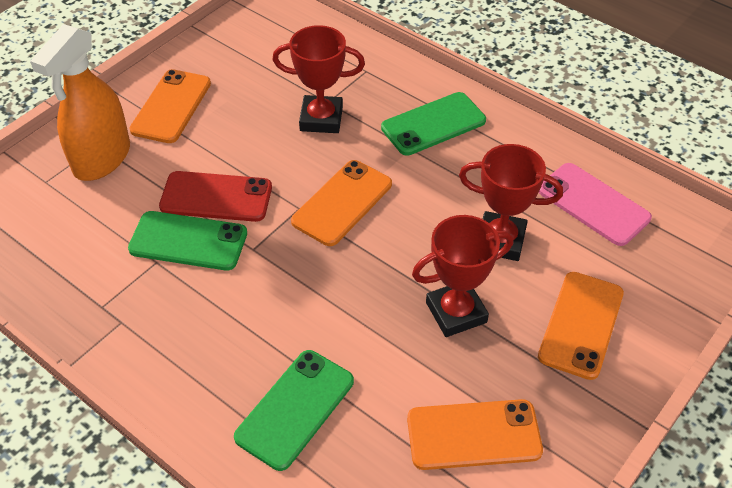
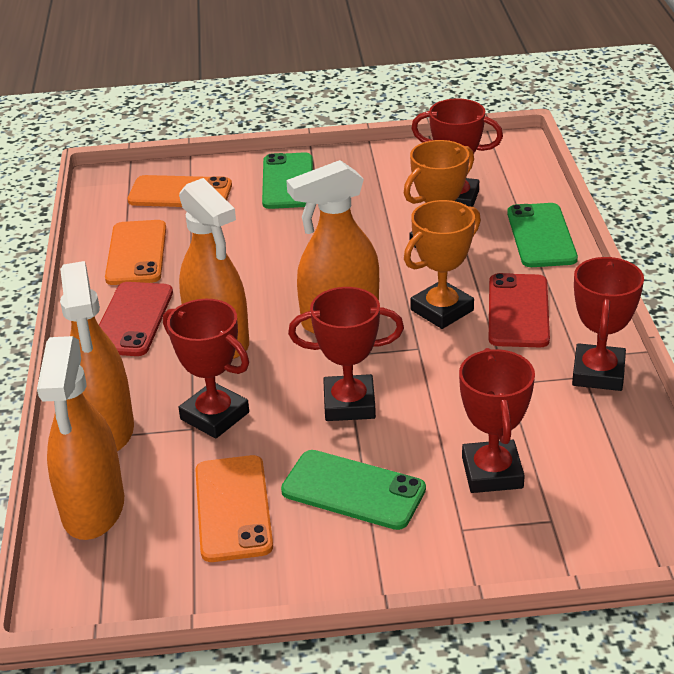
orange phone: 4 -> 3
orange spray bottle: 1 -> 4
orange trophy: 0 -> 2
pink phone: 1 -> 0
red phone: 1 -> 2
red trophy: 3 -> 5

